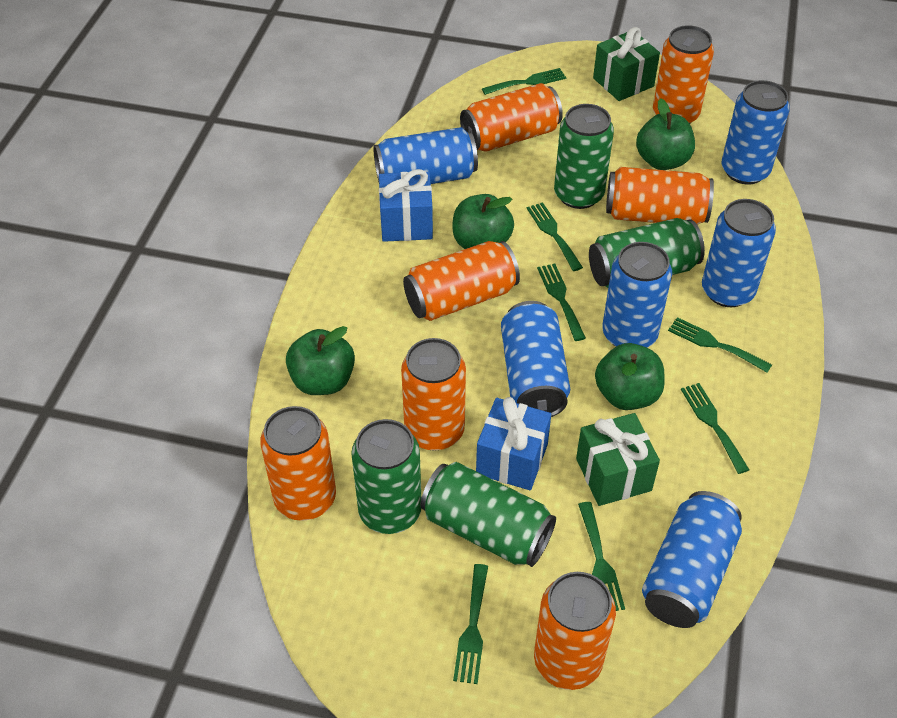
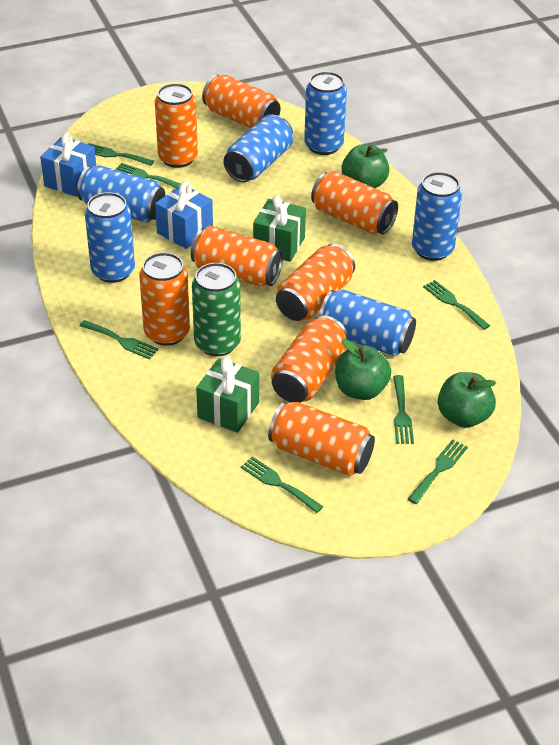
green apple: 4 -> 3
green can: 4 -> 1
orange can: 7 -> 8

